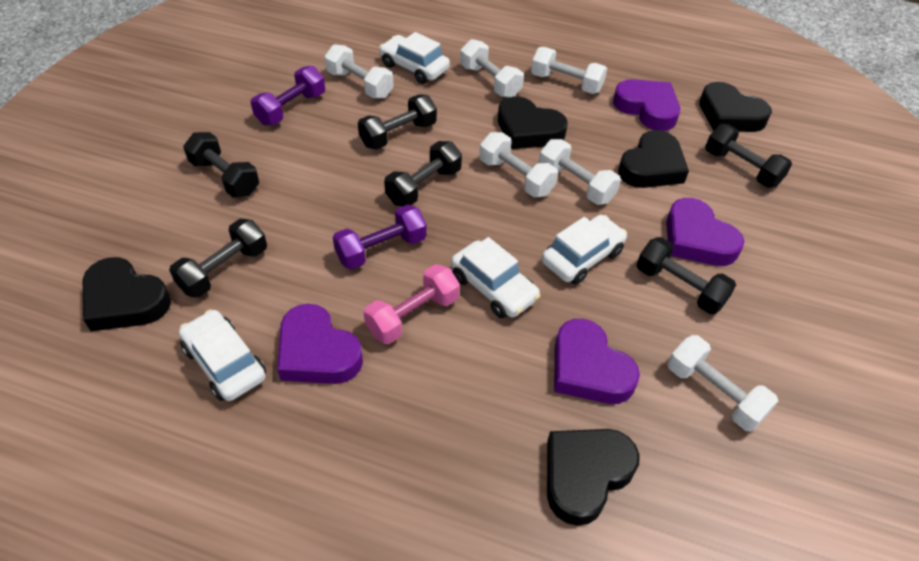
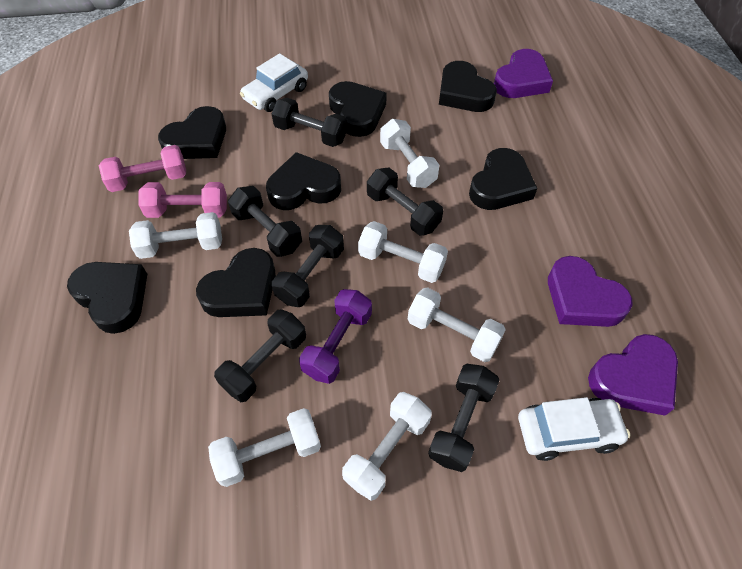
black heart: 5 -> 7
pink dumbbell: 1 -> 2
purple dumbbell: 2 -> 1
purple heart: 4 -> 3
white car: 4 -> 2

